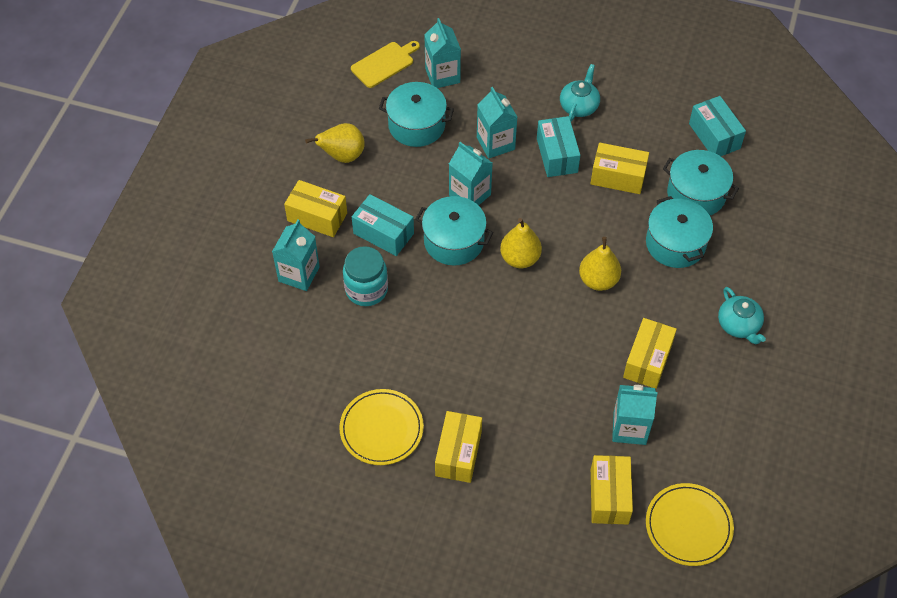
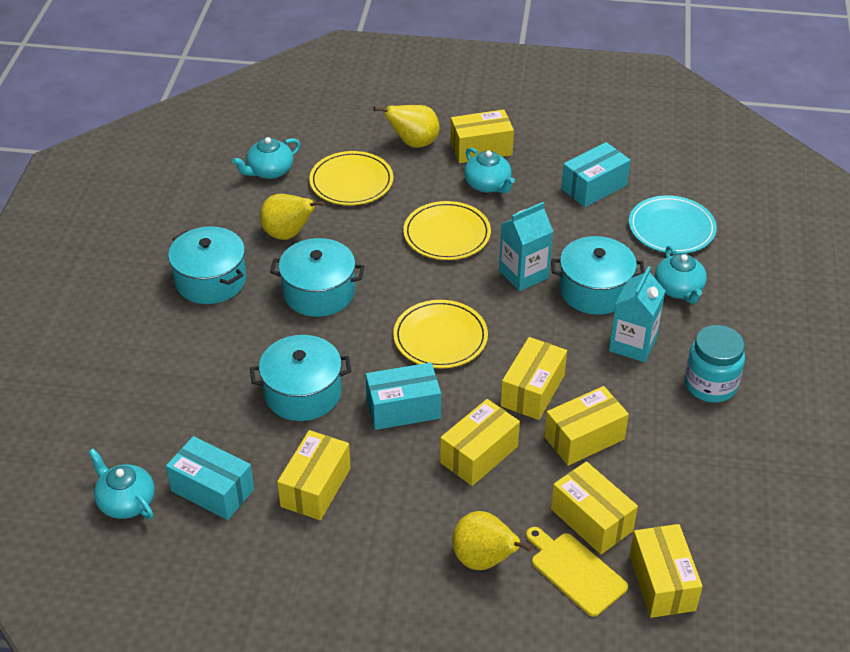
turquoise carton: 5 -> 2
turquoise plate: 0 -> 1
turquoise teapot: 2 -> 4
yellow box: 5 -> 7
yellow plate: 2 -> 3

